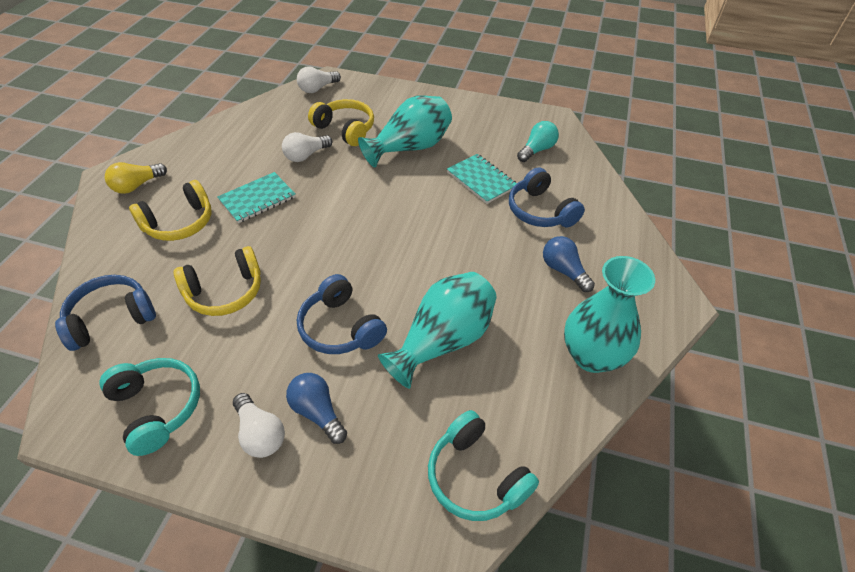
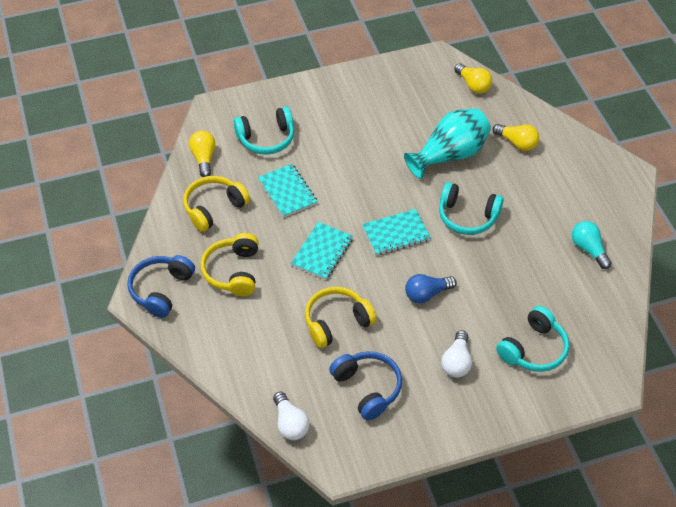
blue headphones: 3 -> 2
blue light bulb: 2 -> 1
turquoise headphones: 2 -> 3
turquoise notebook: 2 -> 3
turquoise vase: 3 -> 1
white light bulb: 3 -> 2
yellow light bulb: 1 -> 3

